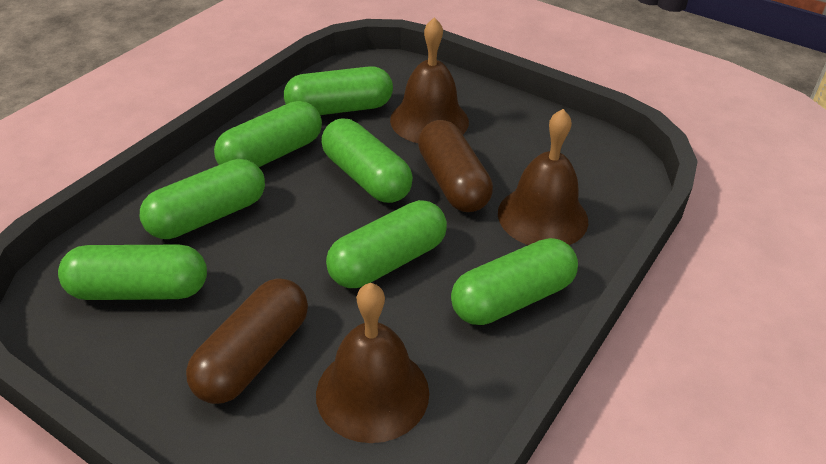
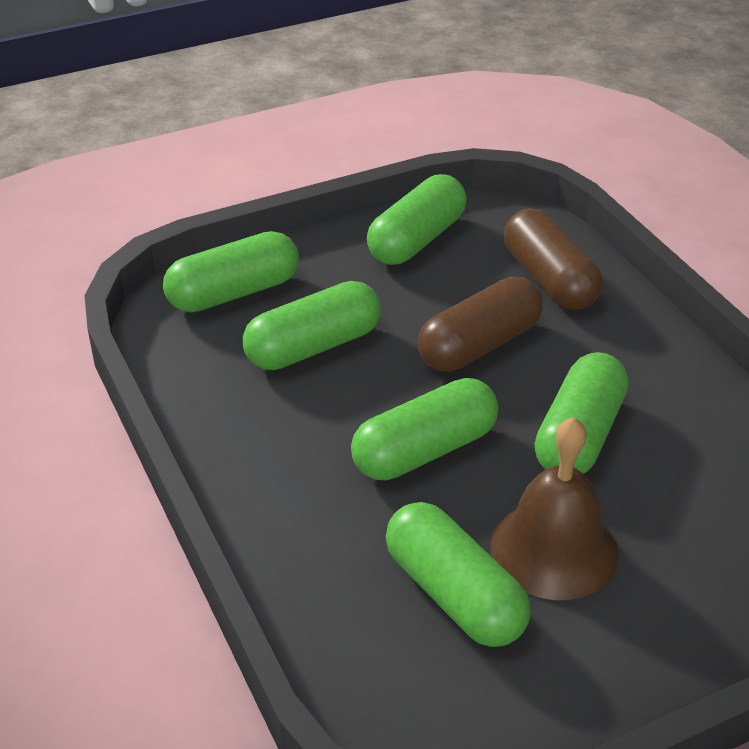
brown bell: 3 -> 1
green capsule: 7 -> 6

